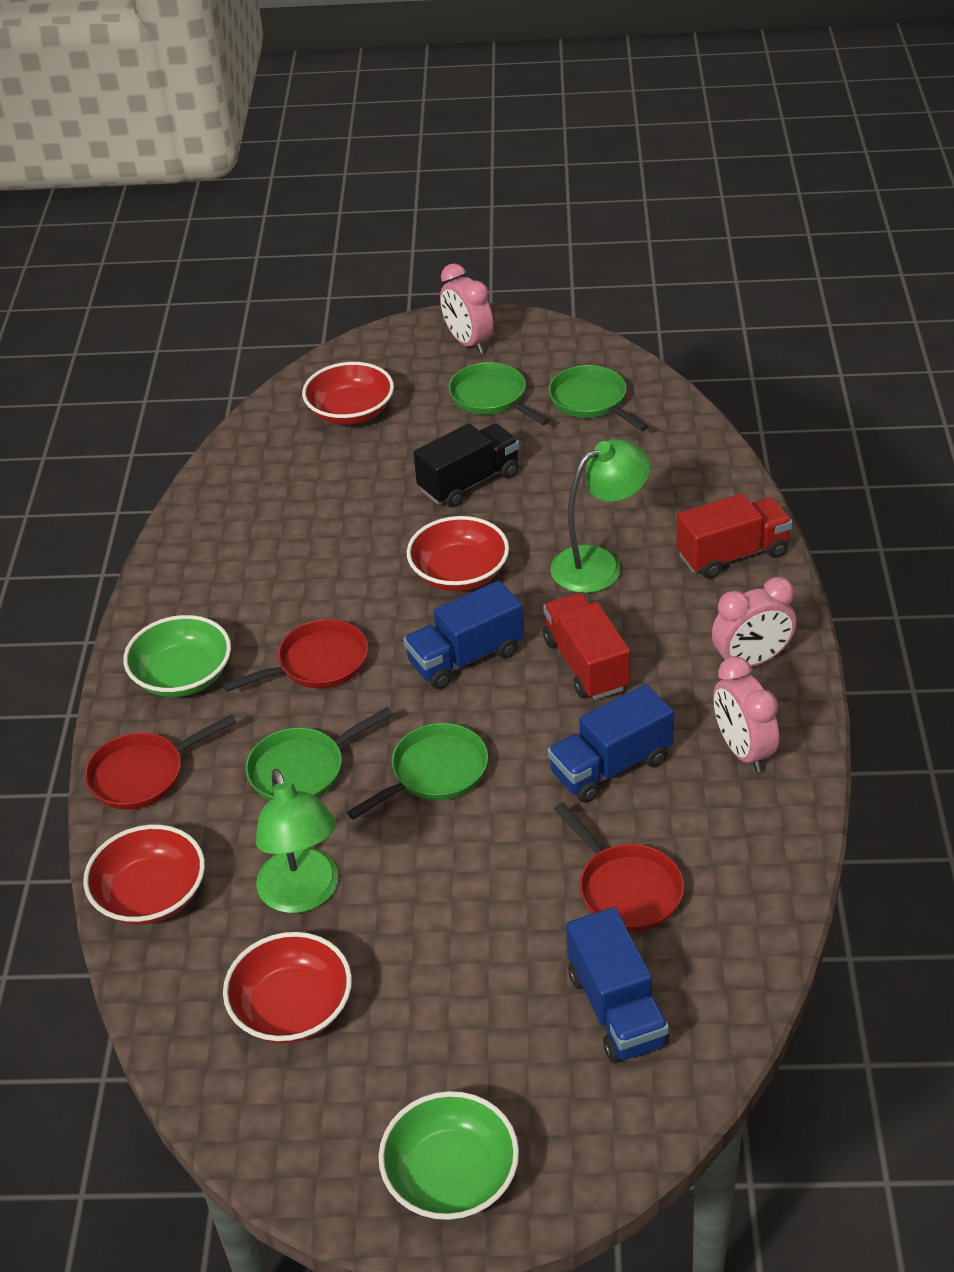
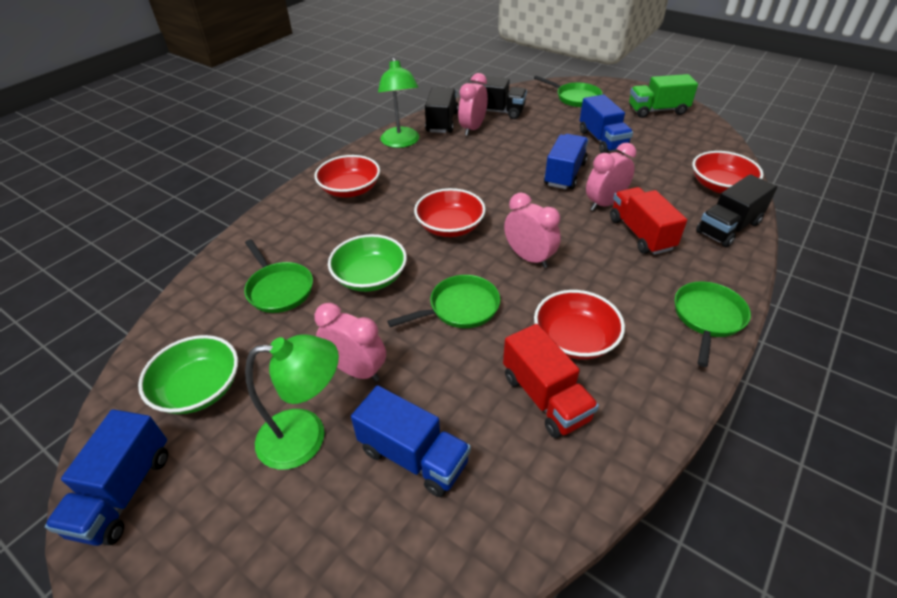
black truck: 1 -> 3
blue truck: 3 -> 4
green truck: 0 -> 1
pink clock: 3 -> 4
red pan: 3 -> 0

